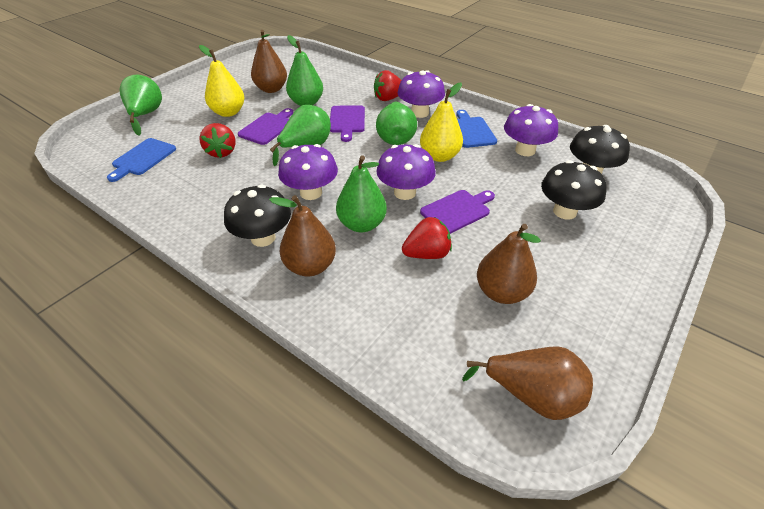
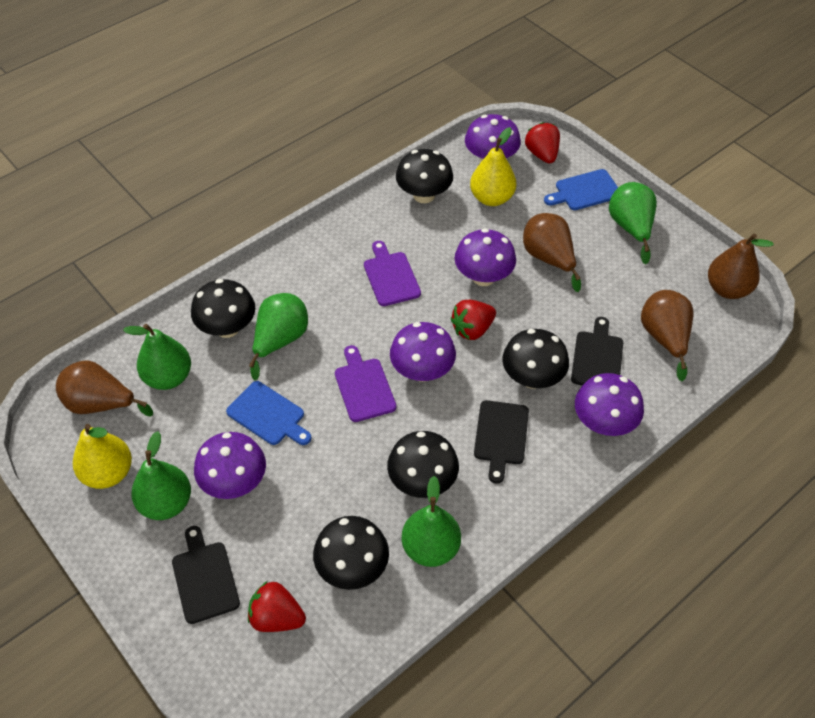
black cutting board: 0 -> 3
black mushroom: 3 -> 5
purple cutting board: 3 -> 2
purple mushroom: 4 -> 5

